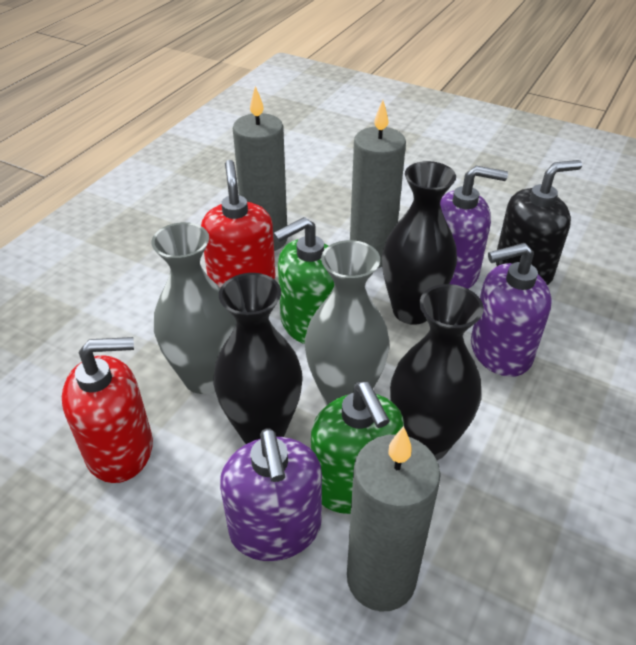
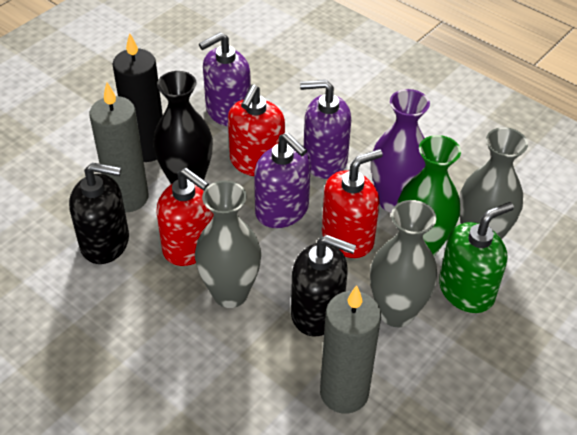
black candle: 0 -> 1
black soap dispenser: 1 -> 2
black vase: 3 -> 1
green soap dispenser: 2 -> 1
green vase: 0 -> 1
grey candle: 3 -> 2
grey vase: 2 -> 3
purple vase: 0 -> 1
red soap dispenser: 2 -> 3

